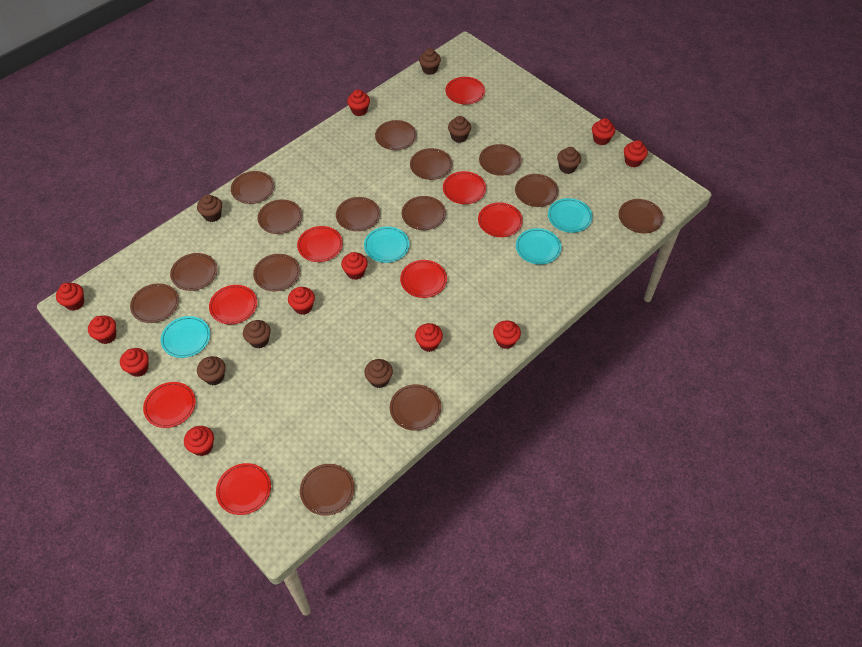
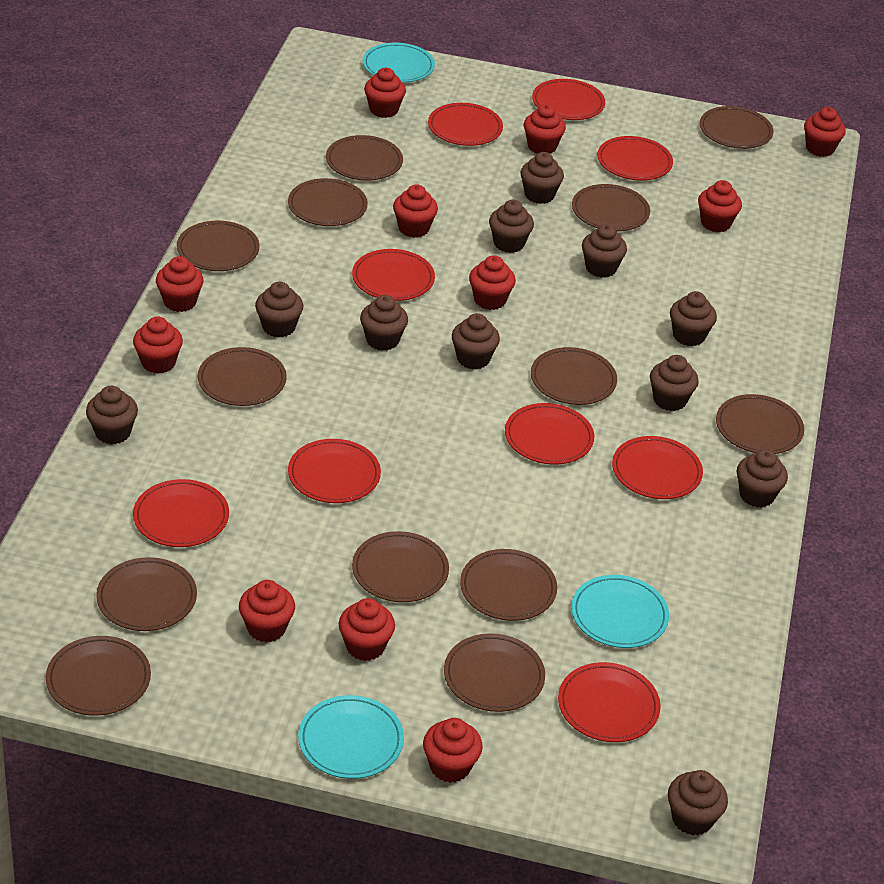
brown cupcake: 7 -> 11
brown plate: 14 -> 13
red plate: 8 -> 9
turquoise plate: 4 -> 3

